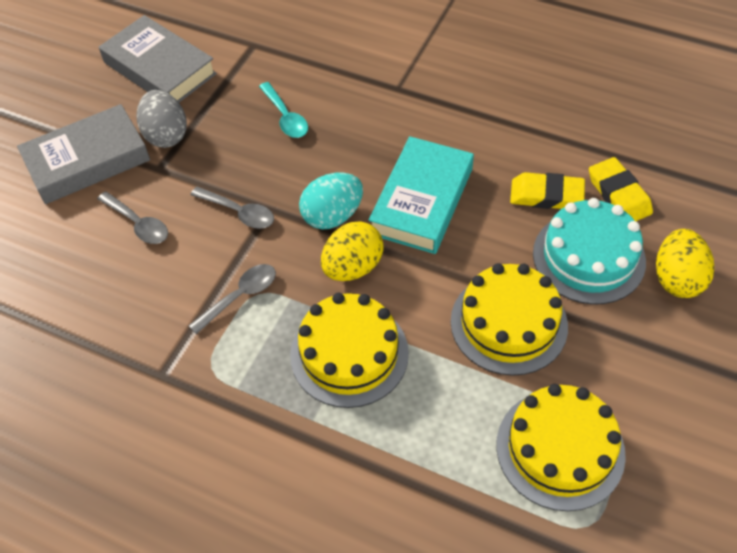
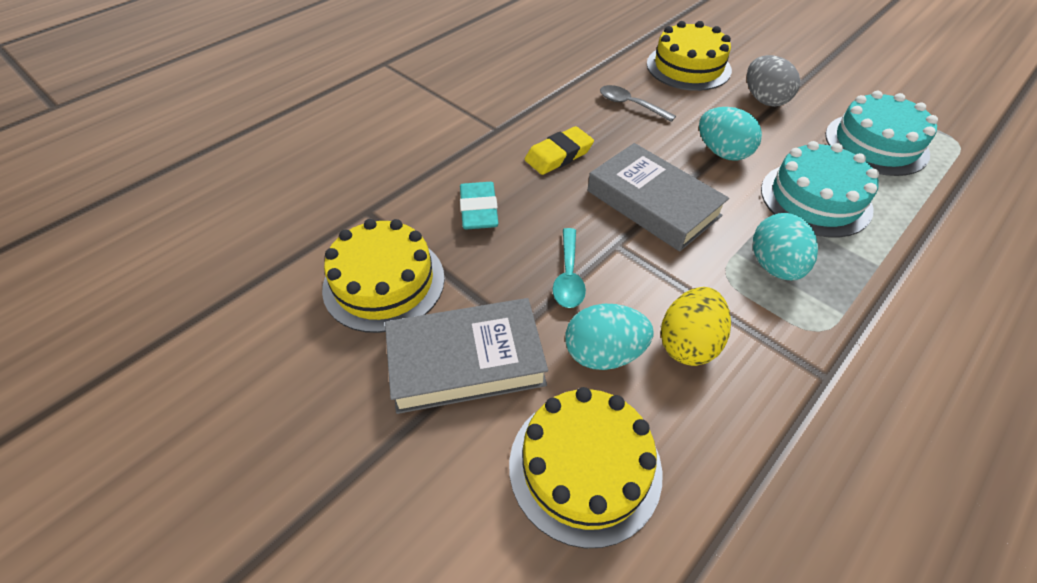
grey spoon: 3 -> 1
turquoise book: 1 -> 0
turquoise cake: 1 -> 2
turquoise egg: 1 -> 3
turquoise eraser: 0 -> 1
yellow egg: 2 -> 1
yellow eraser: 2 -> 1

